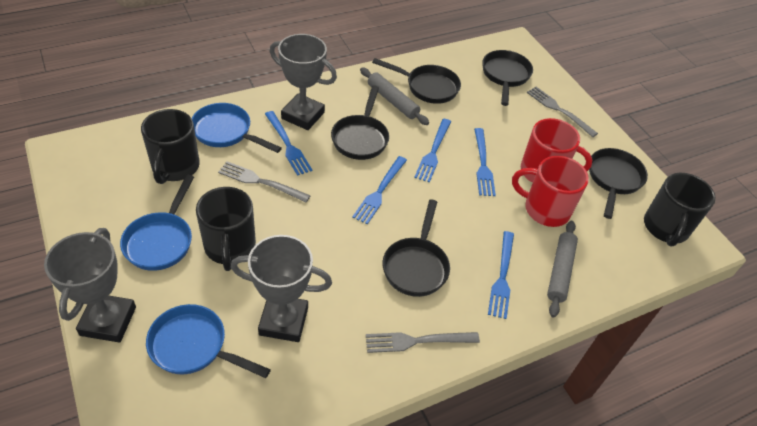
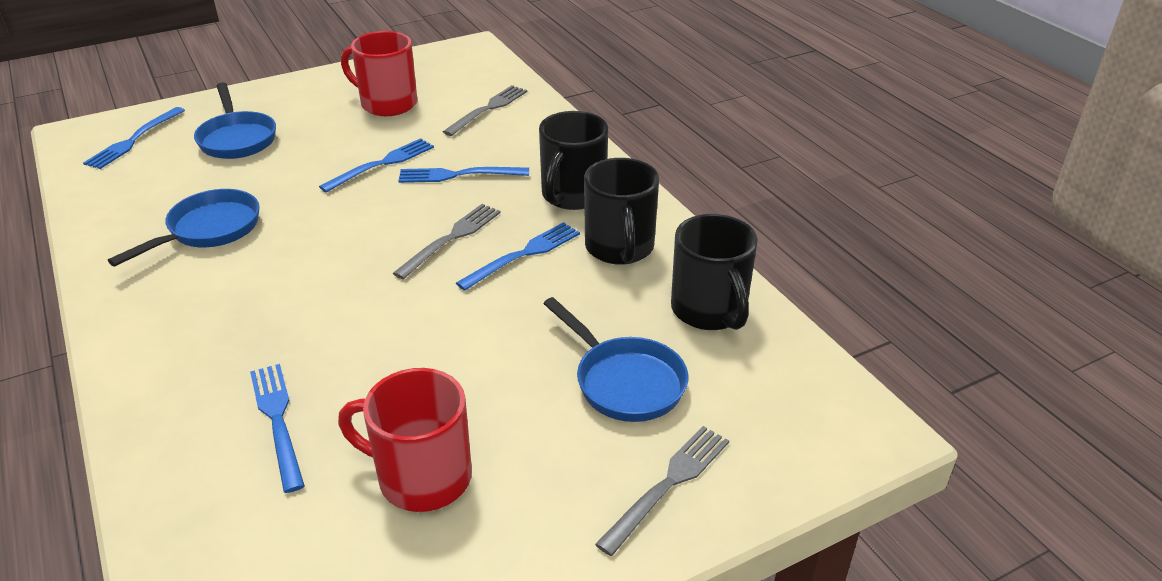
black pan: 5 -> 0
grey rolling pin: 2 -> 0
grey trophy: 3 -> 0

